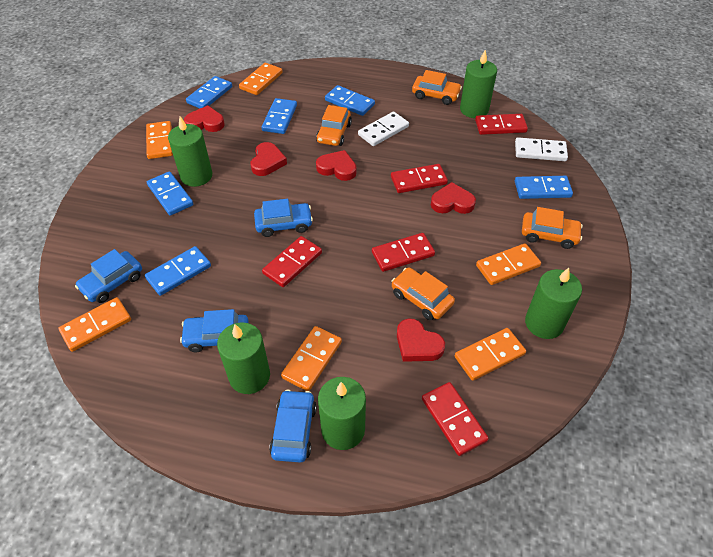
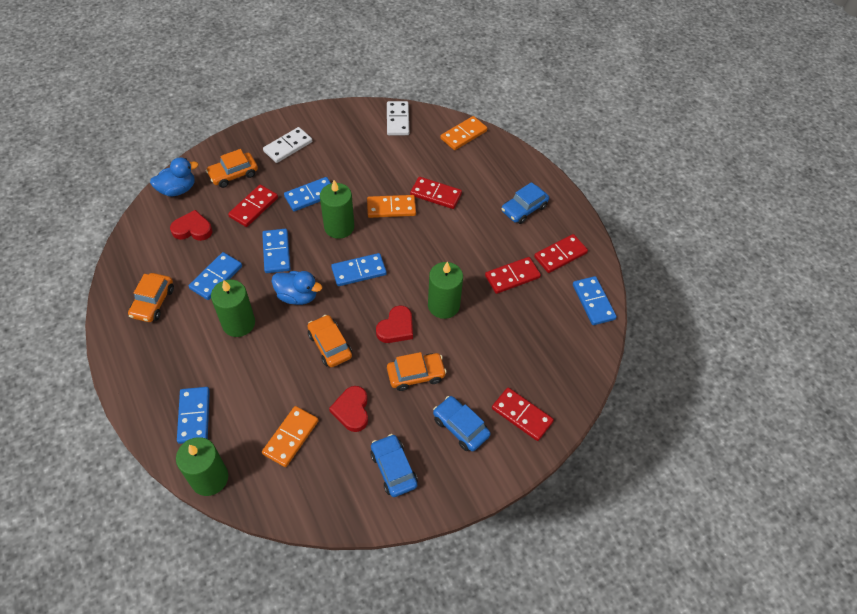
blue car: 4 -> 3
blue duck: 0 -> 2
green candle: 5 -> 4
orange domino: 6 -> 3
red heart: 5 -> 3

